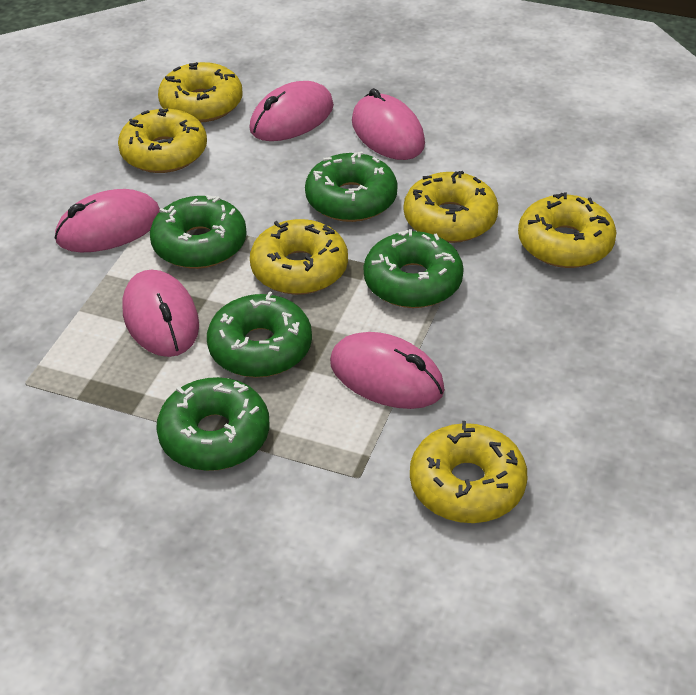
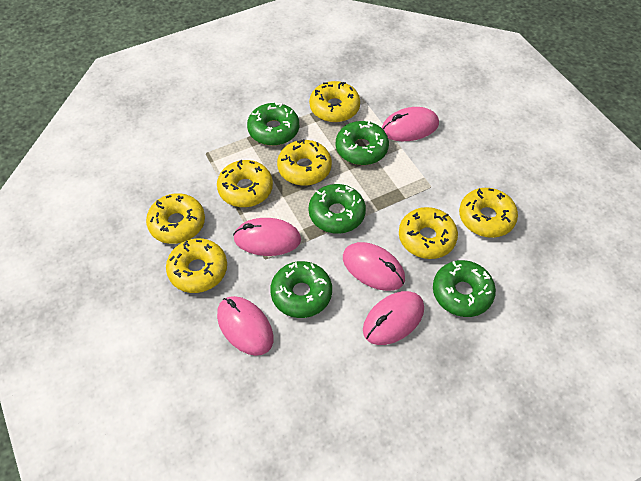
yellow donut: 6 -> 7

